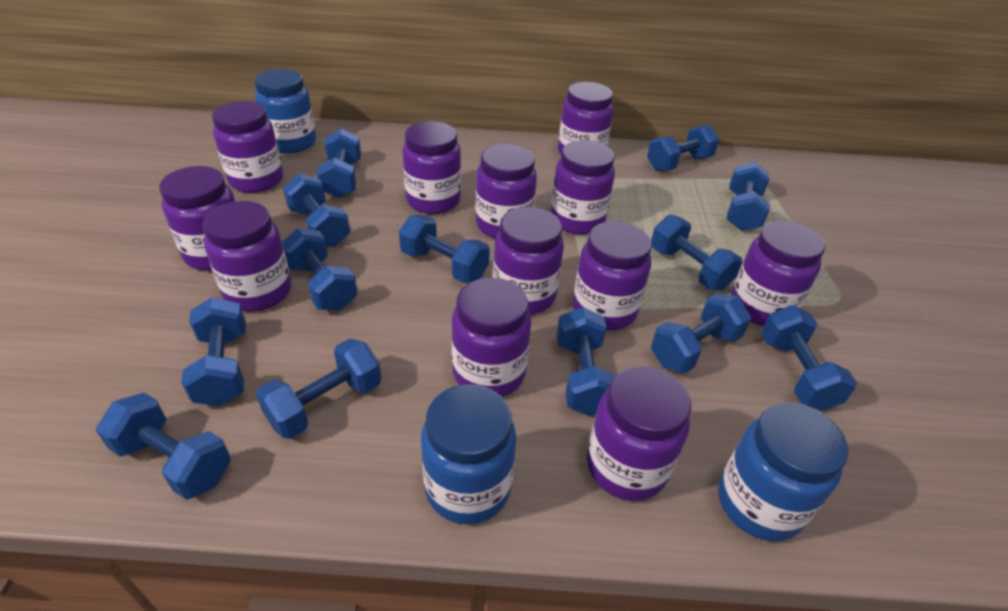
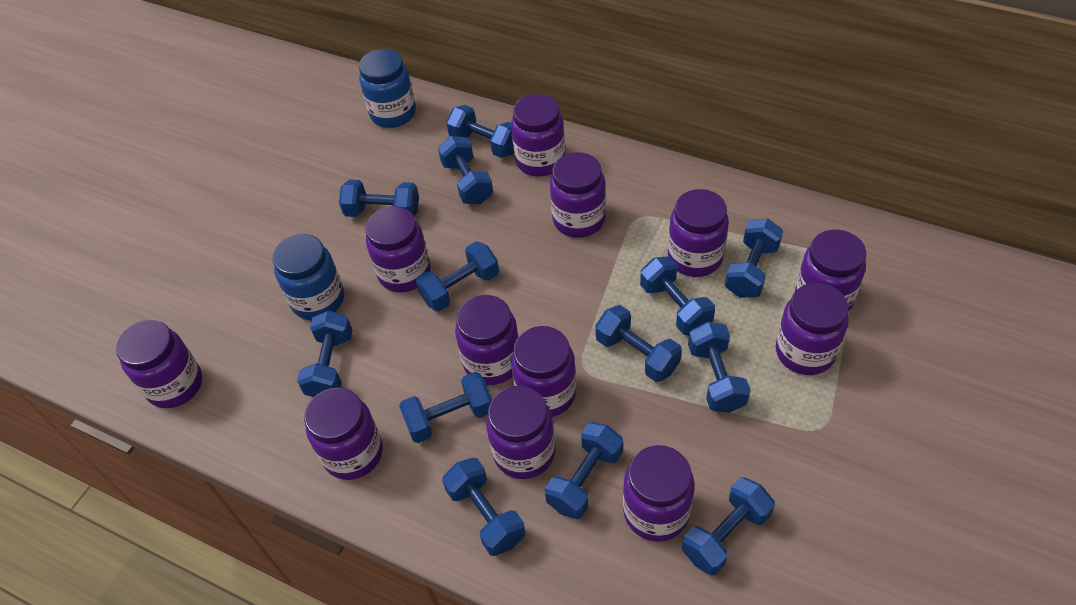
blue jar: 3 -> 2

